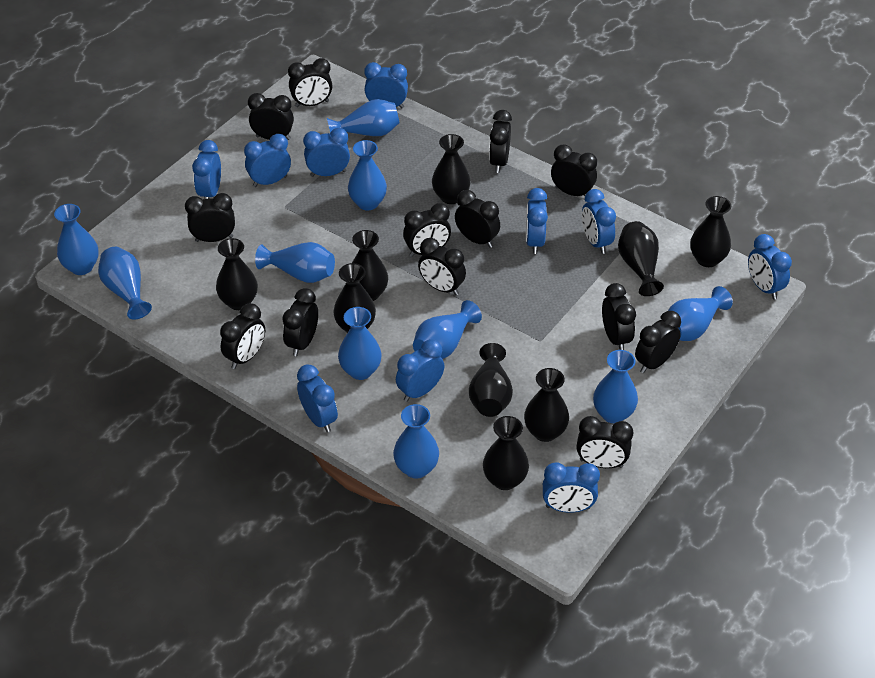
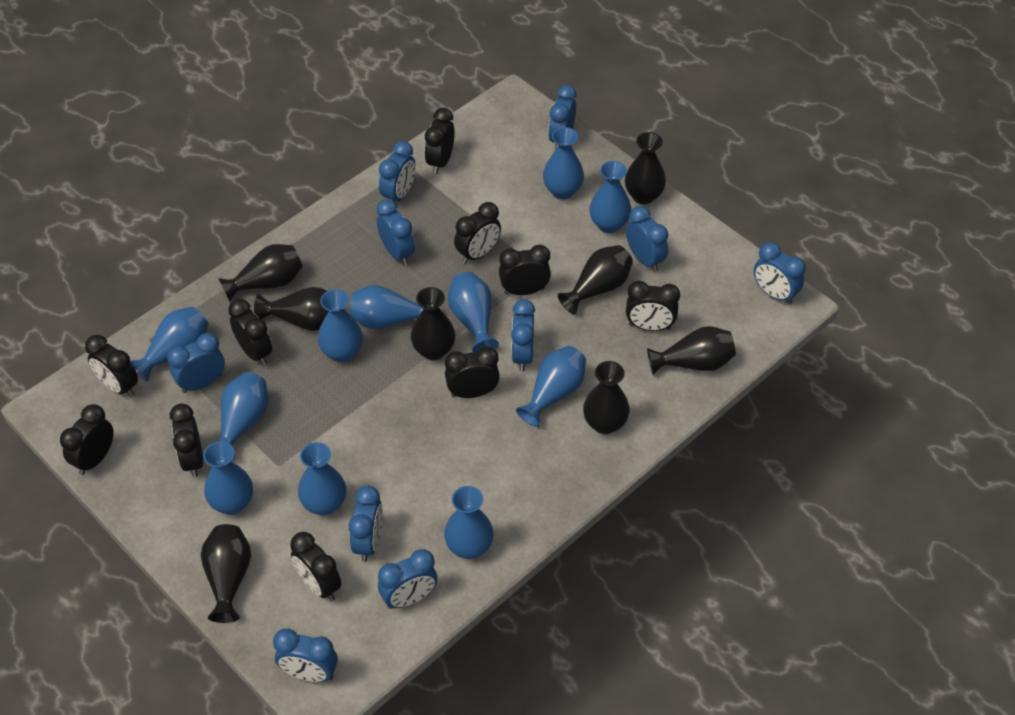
black clock: 13 -> 10
black vase: 9 -> 8
blue vase: 10 -> 11

